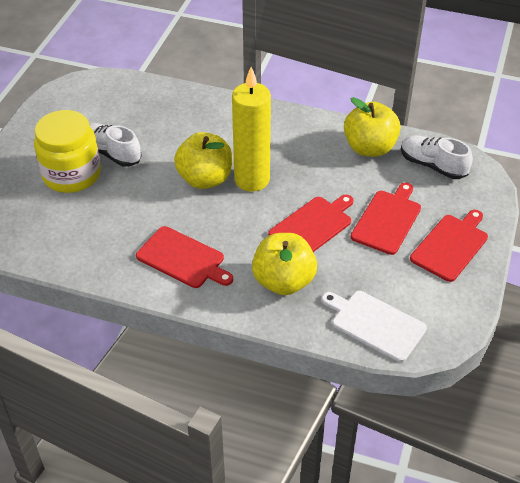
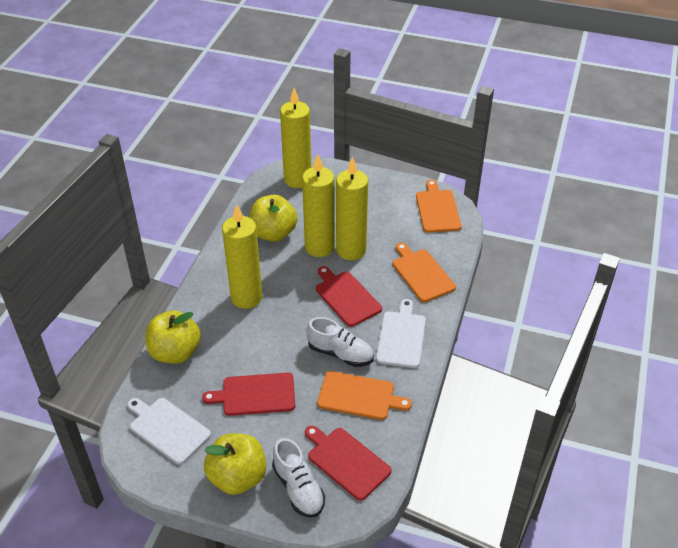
orange cutting board: 0 -> 3
red cutting board: 4 -> 3
white cutting board: 1 -> 2
yellow candle: 1 -> 4
yellow jar: 1 -> 0

